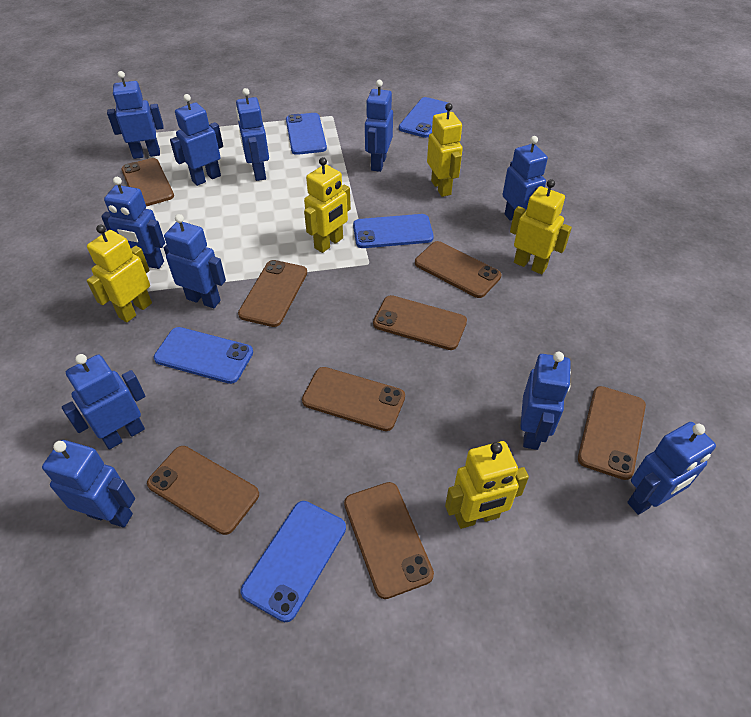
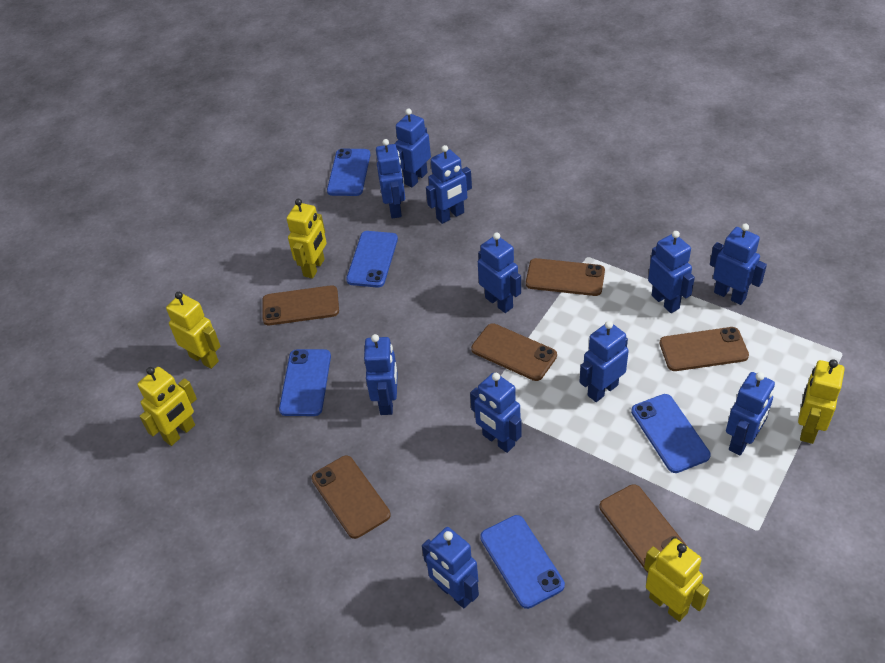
brown phone: 8 -> 6

